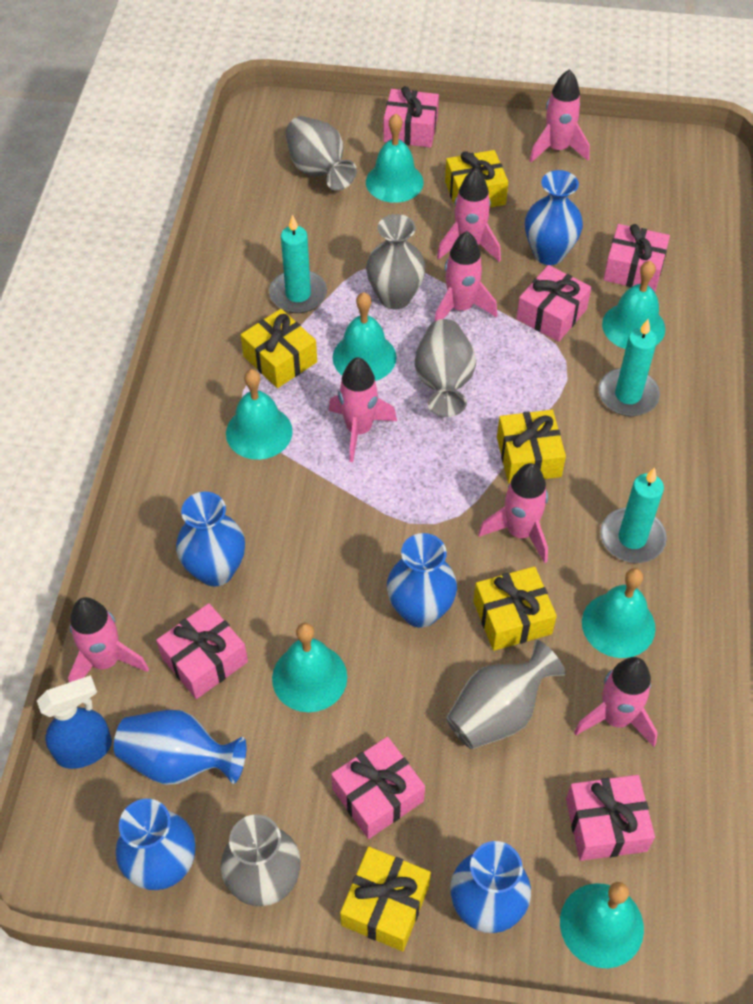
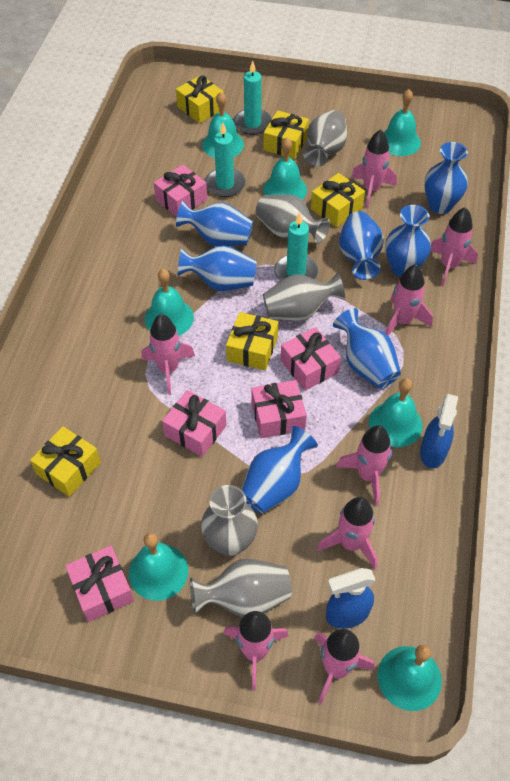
blue spray bottle: 1 -> 2
blue vase: 6 -> 7
pink gift: 6 -> 5
pink rocket: 7 -> 8

